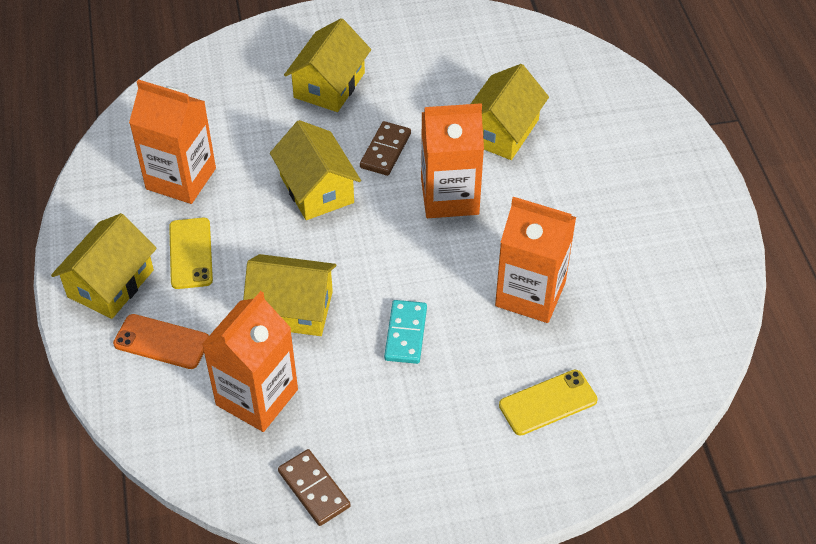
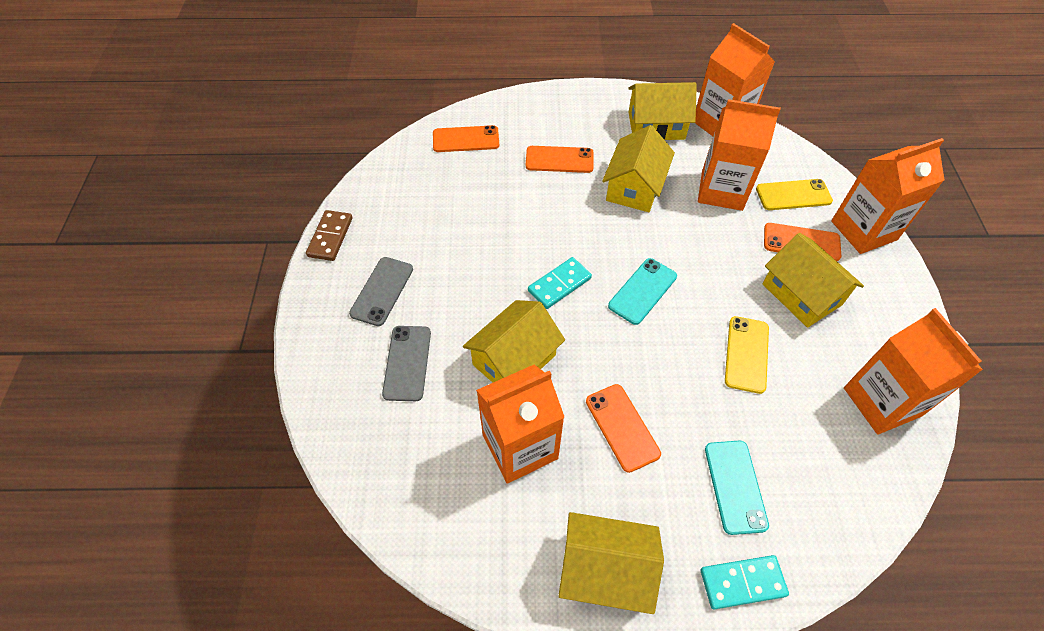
brown domino: 2 -> 1
grey phone: 0 -> 2
orange carton: 4 -> 5
orange phone: 1 -> 4
turquoise domino: 1 -> 2
turquoise phone: 0 -> 2

